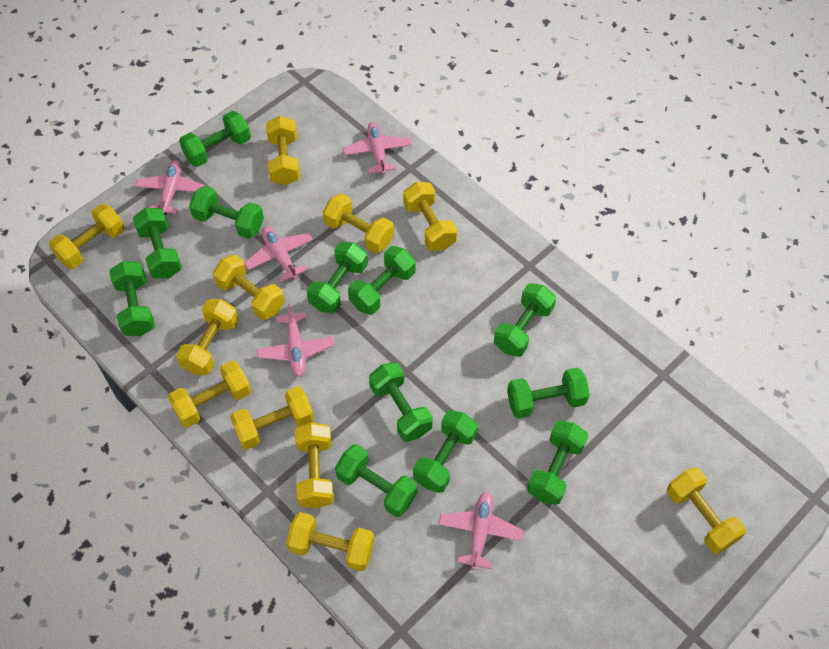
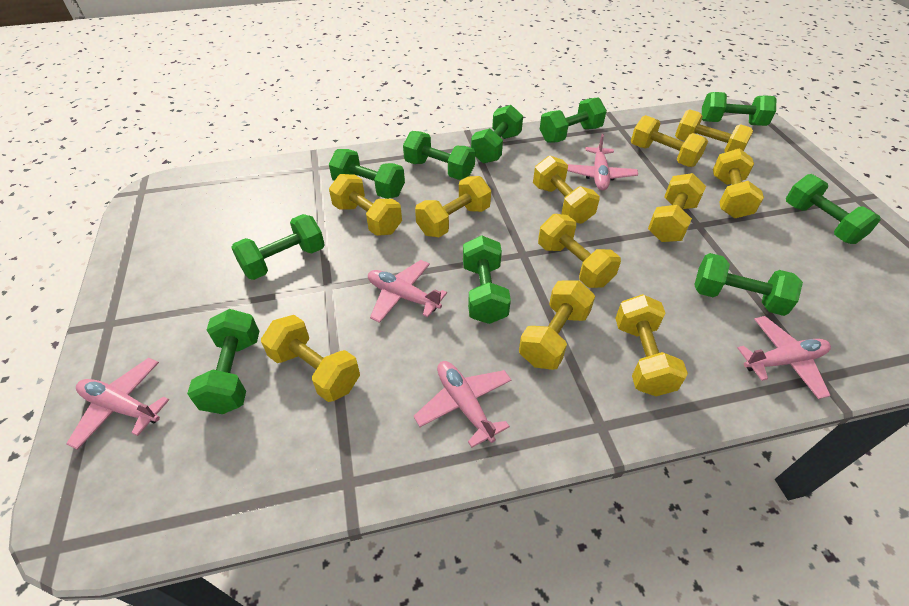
green dumbbell: 12 -> 10

